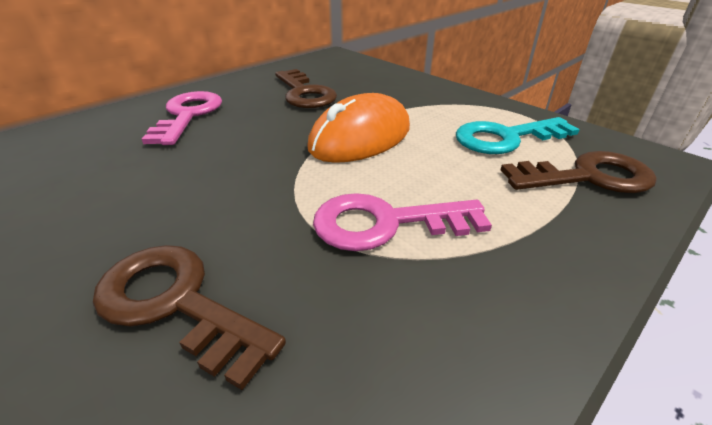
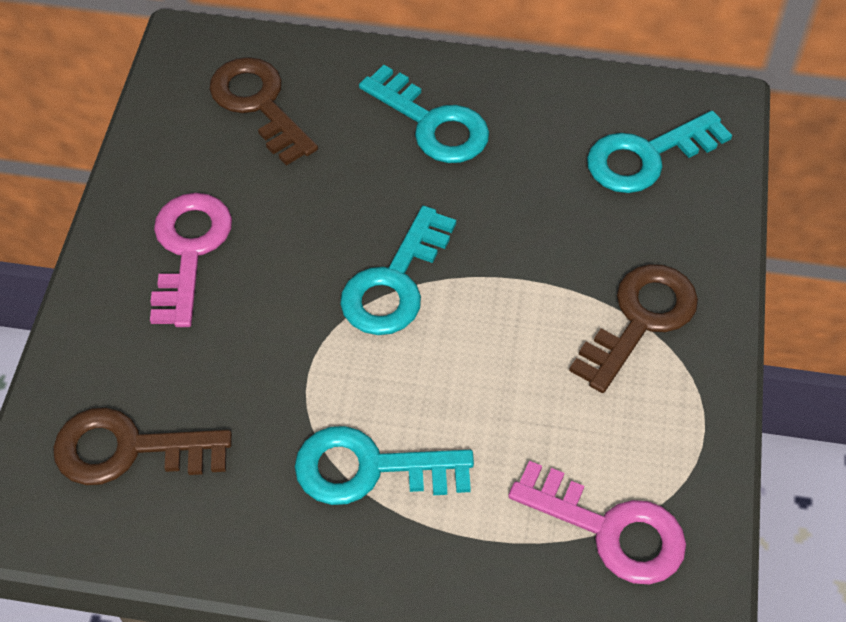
orange mouse: 1 -> 0
turquoise key: 1 -> 4

